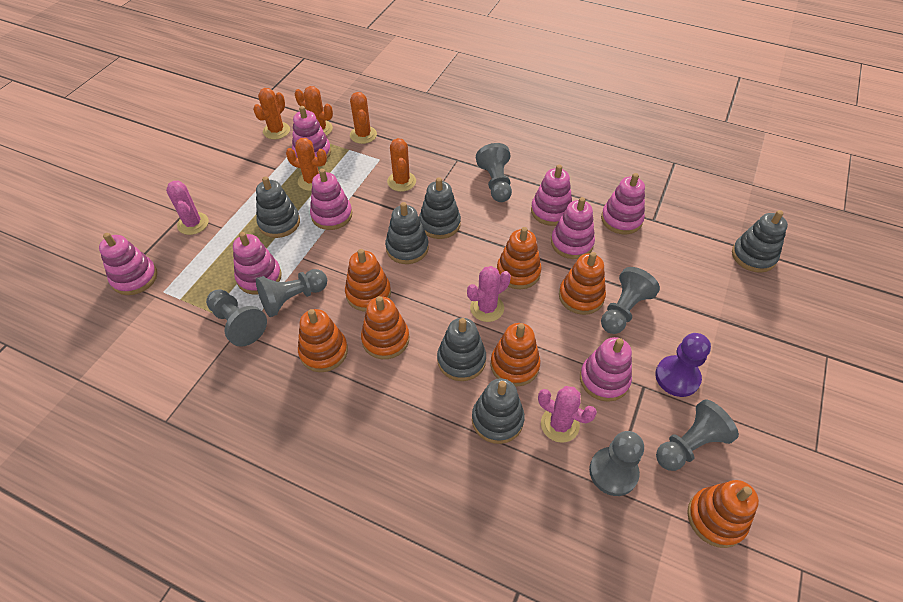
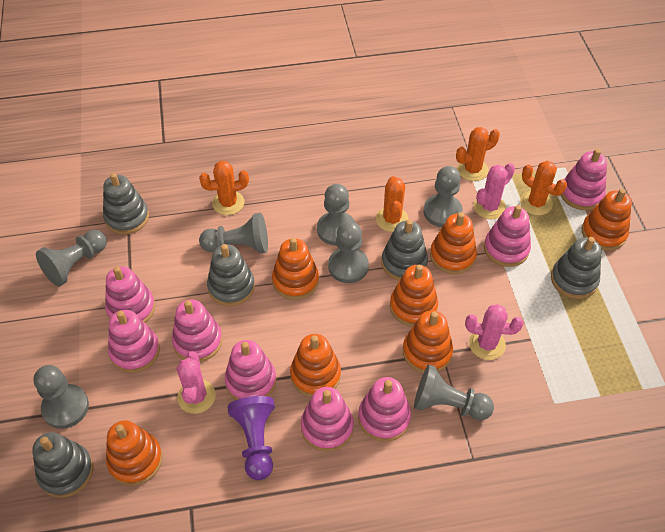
grey pawn: 6 -> 7
grey stacking toy: 6 -> 5
orange cactus: 5 -> 4

